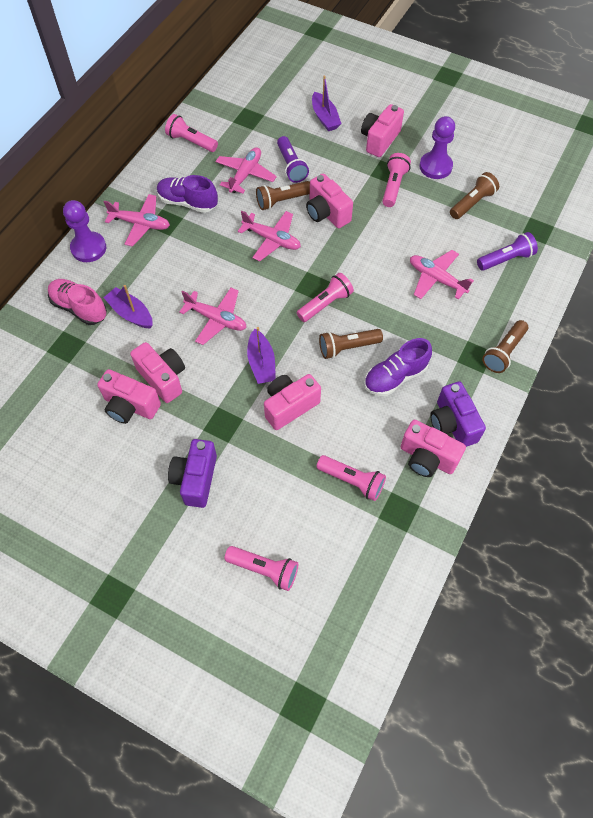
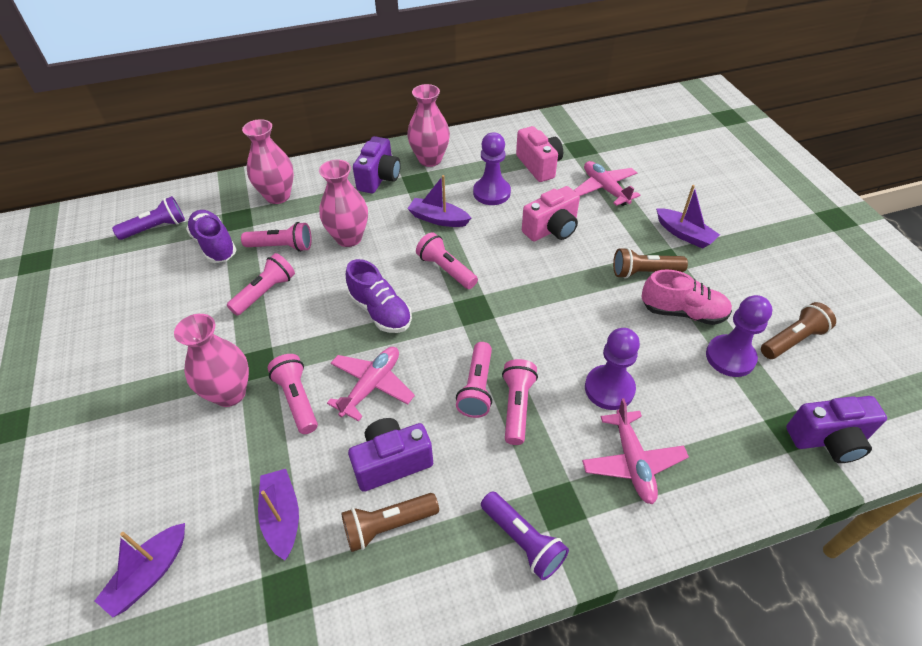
brown flashlight: 4 -> 3
pink camera: 6 -> 2
pink flashlight: 5 -> 6
pink plane: 5 -> 3
pink vase: 0 -> 4
purple boat: 3 -> 4
purple camera: 2 -> 3
purple pawn: 2 -> 3

